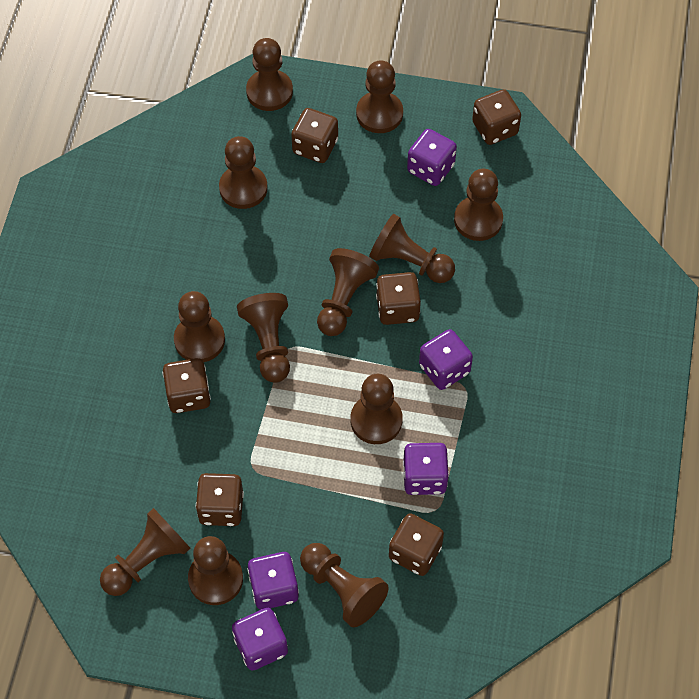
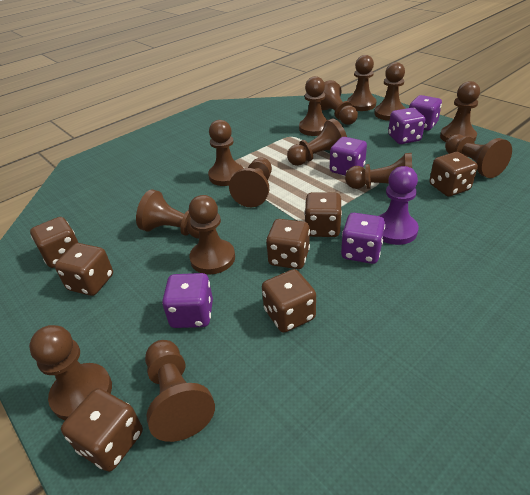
brown dice: 6 -> 7
brown pawn: 12 -> 14
purple pawn: 0 -> 1

